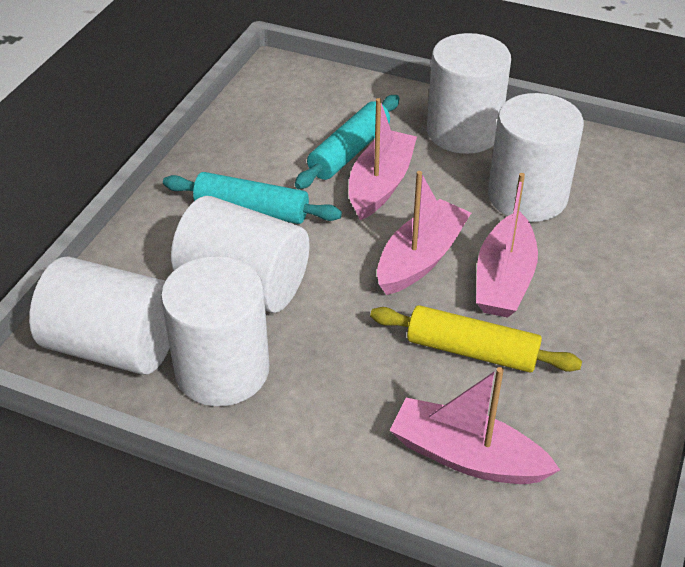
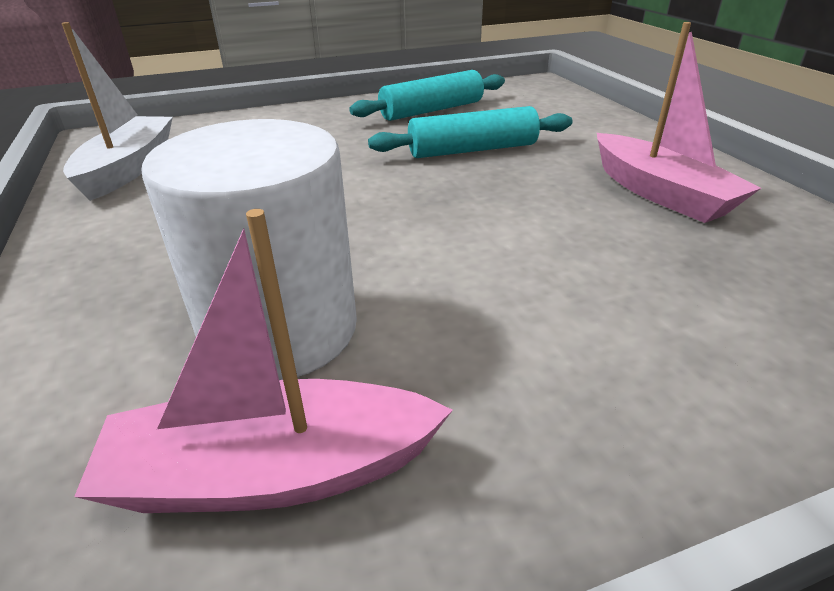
pink boat: 4 -> 2
white boat: 0 -> 1
white cylinder: 5 -> 1
yellow rolling pin: 1 -> 0

